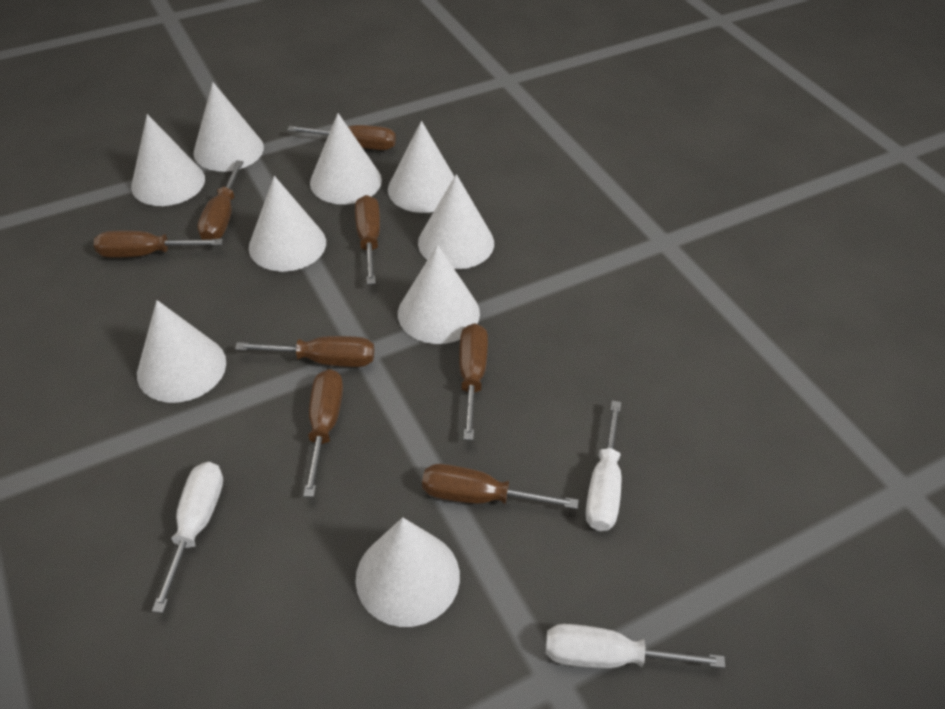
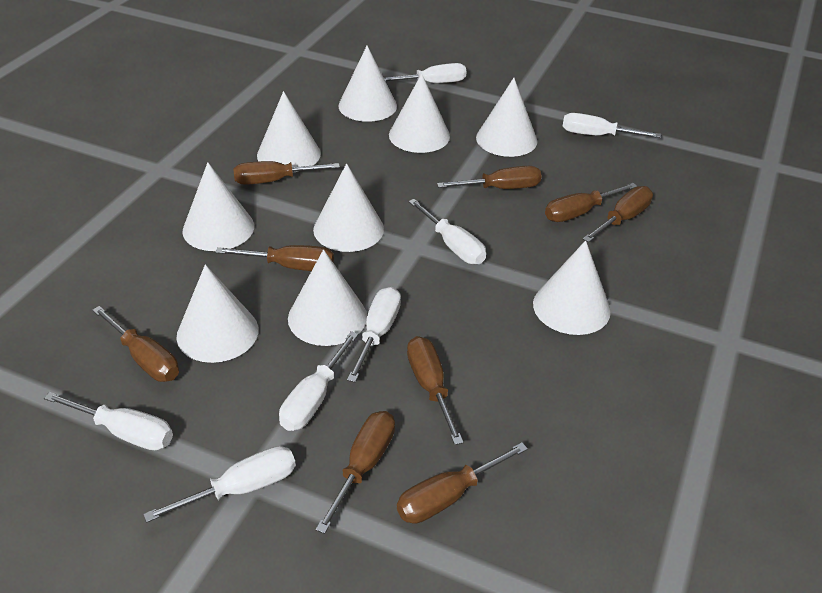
brown screwdriver: 8 -> 9
white screwdriver: 3 -> 7

